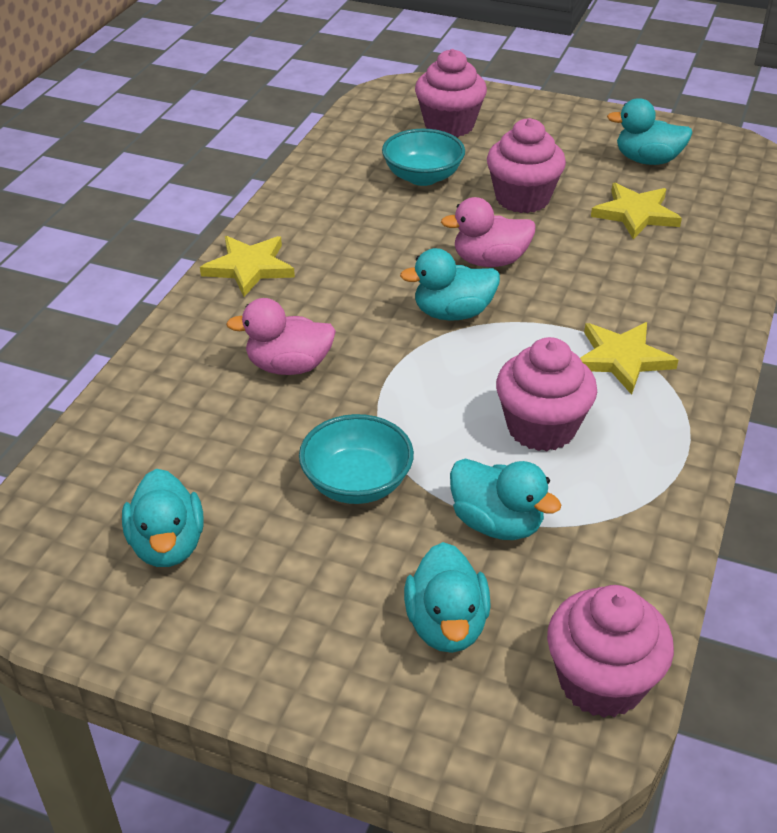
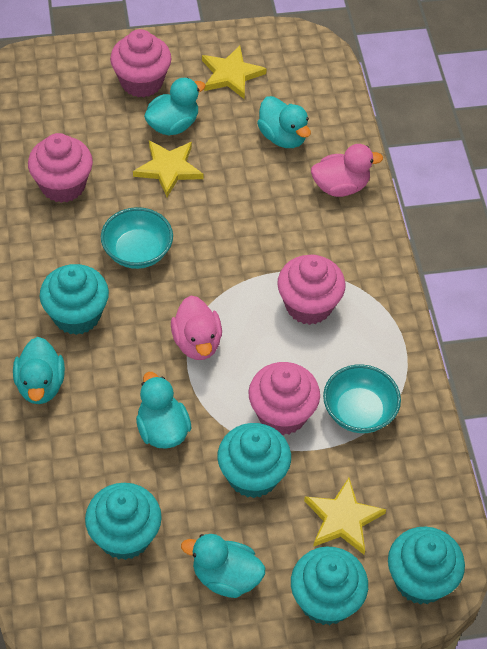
turquoise cupcake: 0 -> 5

